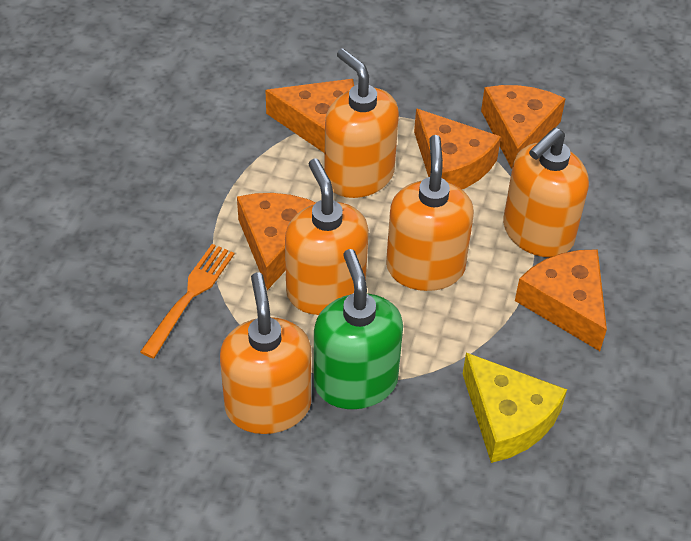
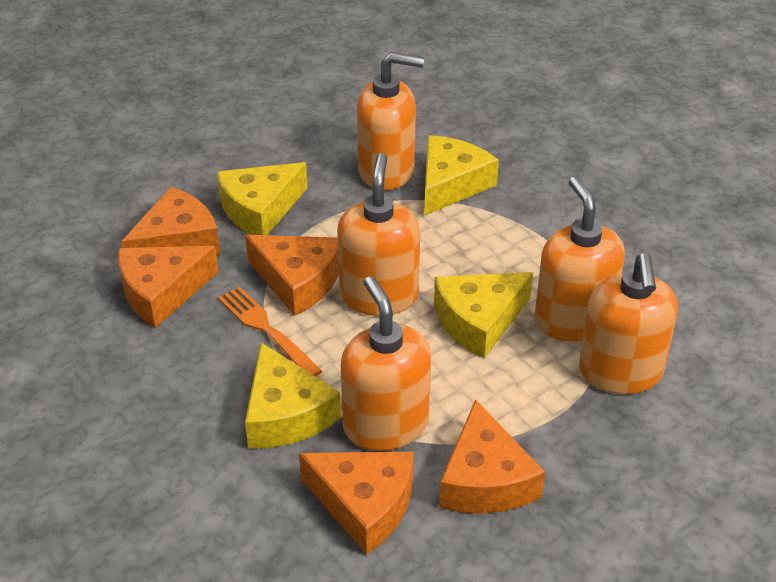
green soap dispenser: 1 -> 0
yellow cheese: 1 -> 4

